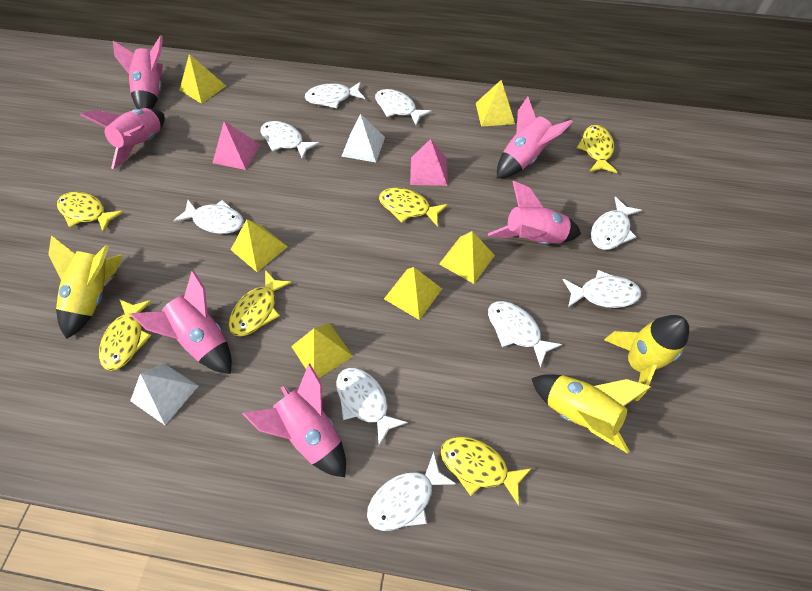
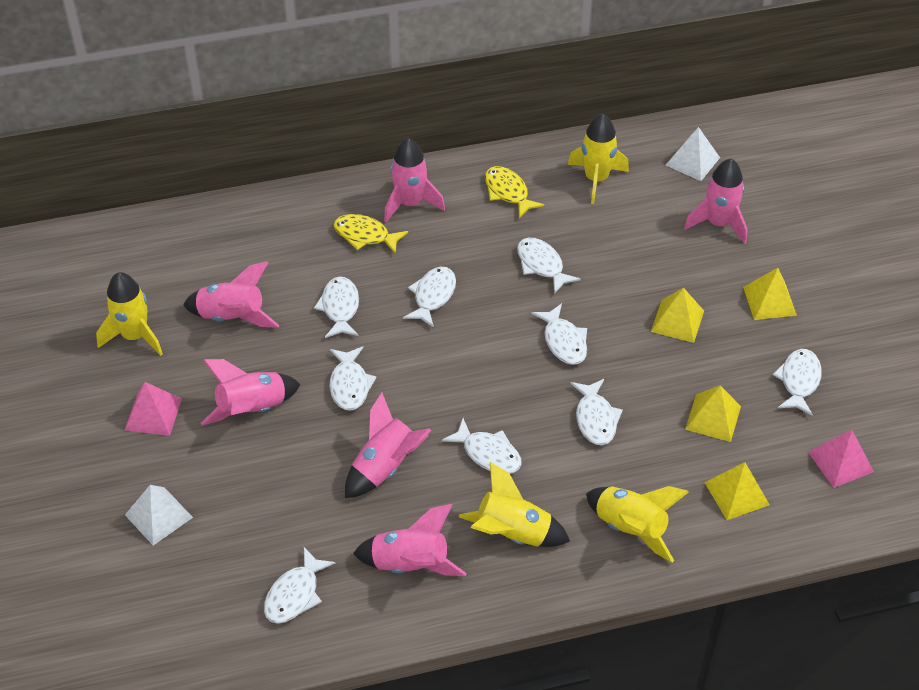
yellow fish: 6 -> 2
yellow pyramid: 6 -> 4
yellow rocket: 3 -> 4

